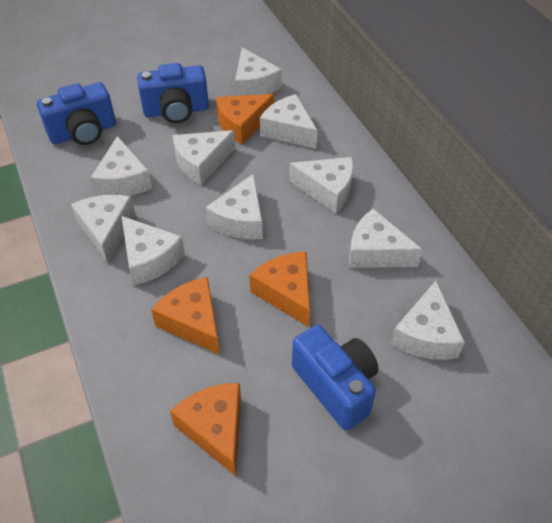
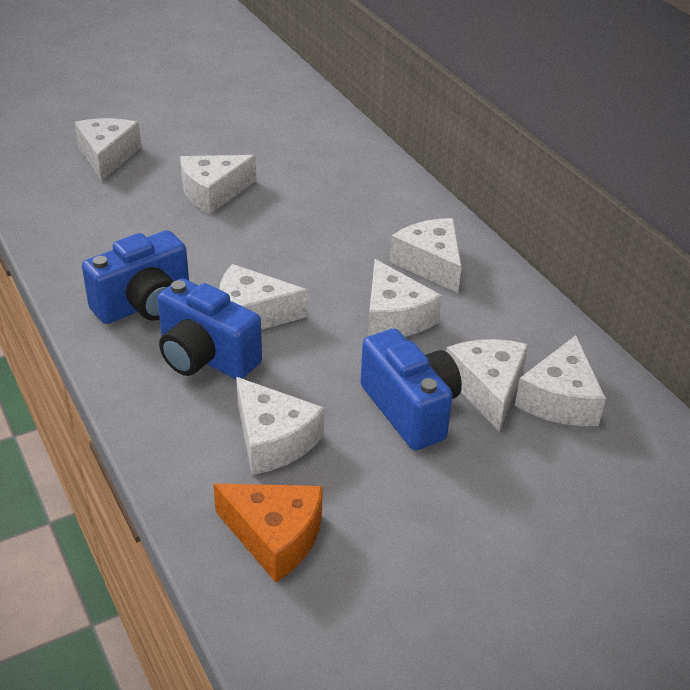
orange cheese: 4 -> 1
white cheese: 10 -> 8

